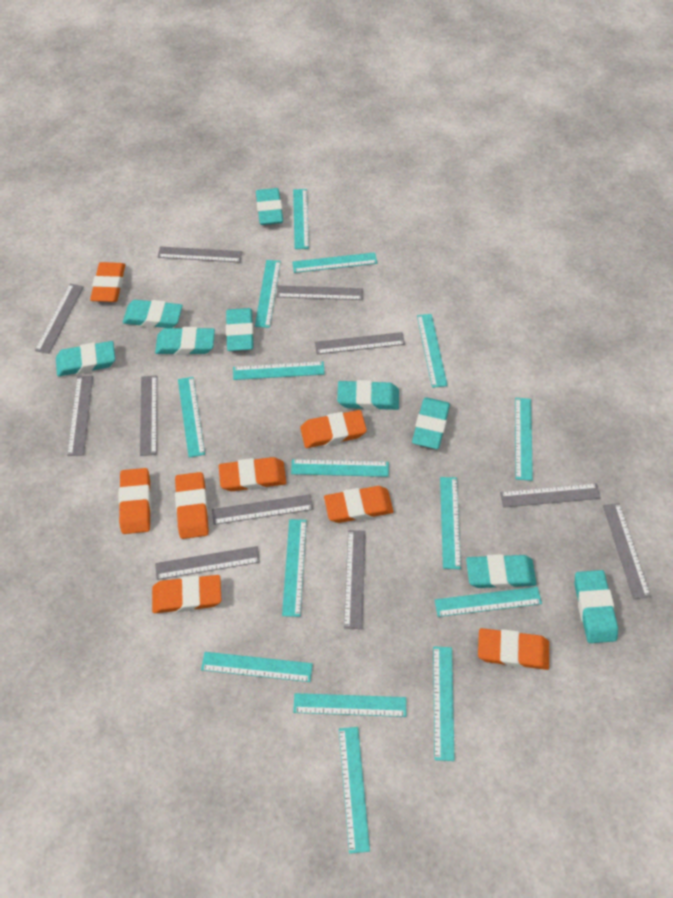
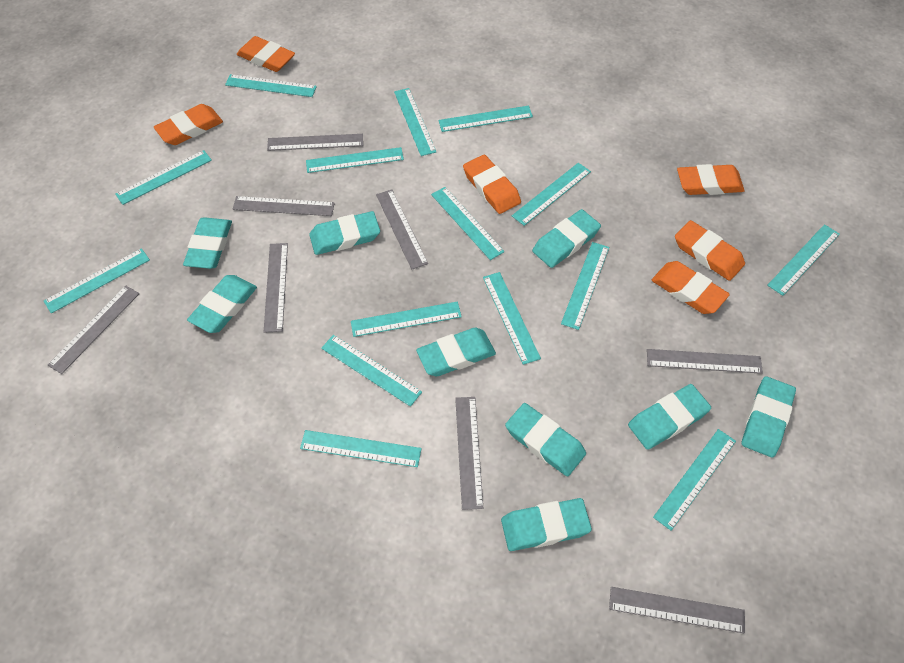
grey ruler: 11 -> 8
orange eraser: 8 -> 6

